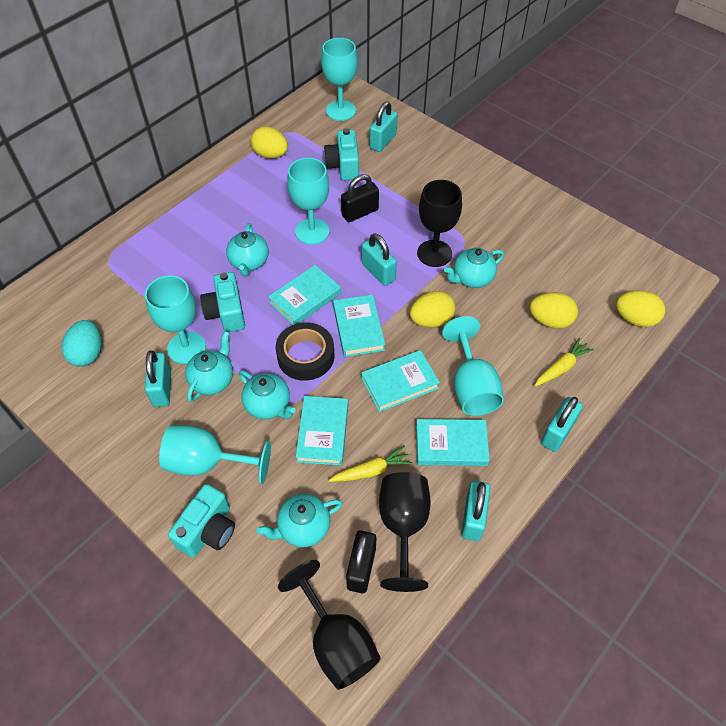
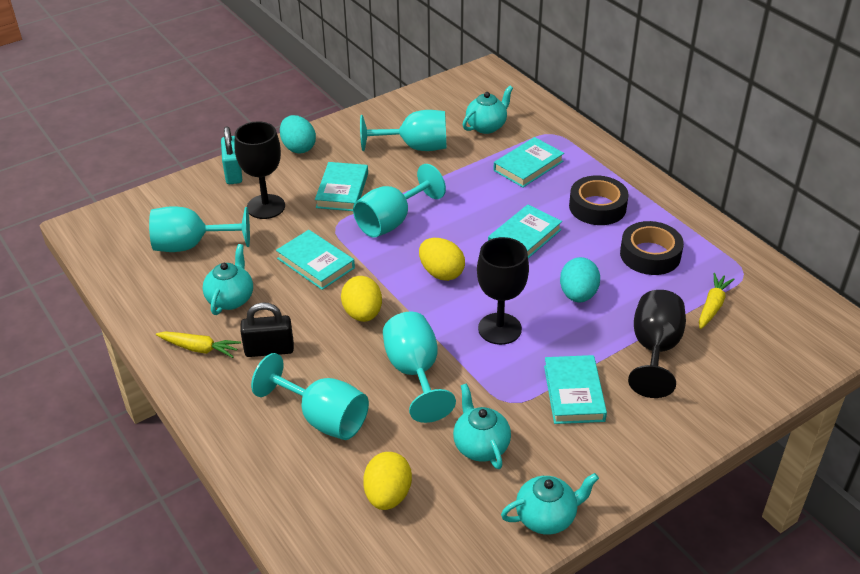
black padlock: 2 -> 1
black tape: 1 -> 2
turquoise camera: 3 -> 0
turquoise egg: 1 -> 2
turquoise padlock: 5 -> 1
turquoise teapot: 5 -> 4
yellow egg: 4 -> 3

